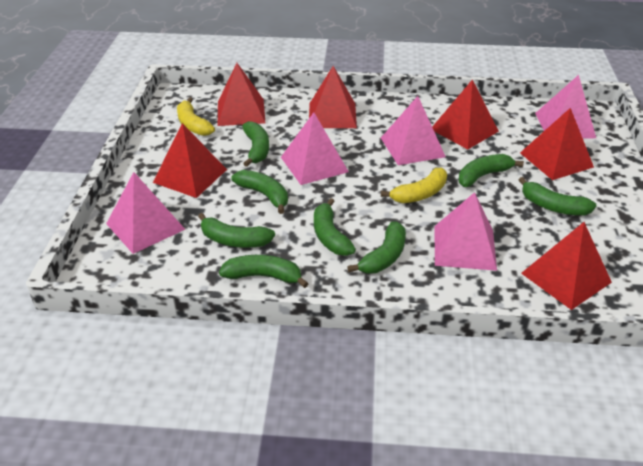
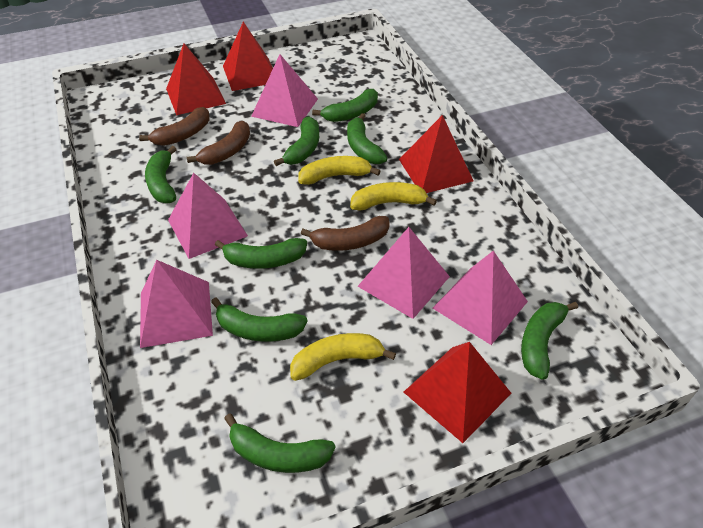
brown banana: 0 -> 3
red pyramid: 6 -> 4
yellow banana: 2 -> 3

